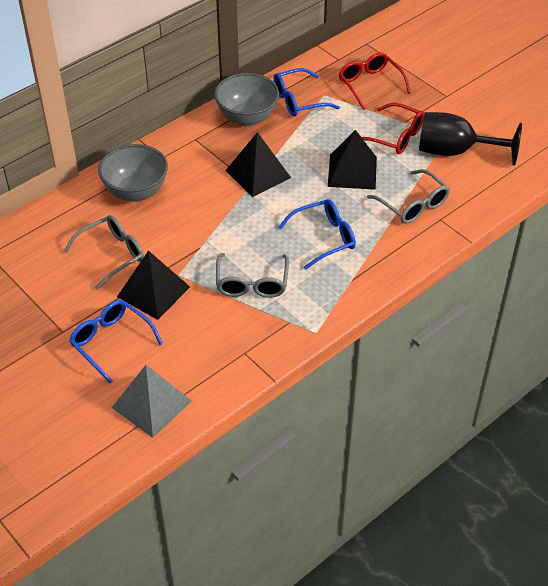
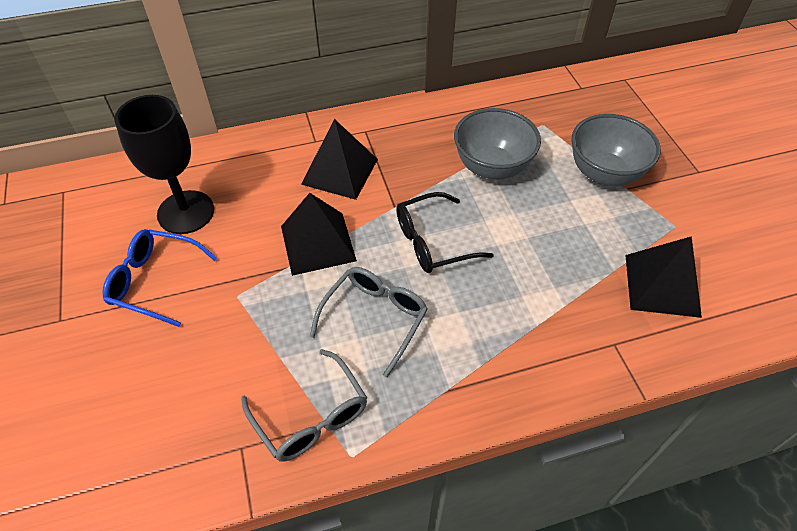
black glasses: 0 -> 1
blue glasses: 3 -> 1
grey glasses: 3 -> 2
grey pyramid: 1 -> 0
red glasses: 2 -> 0

